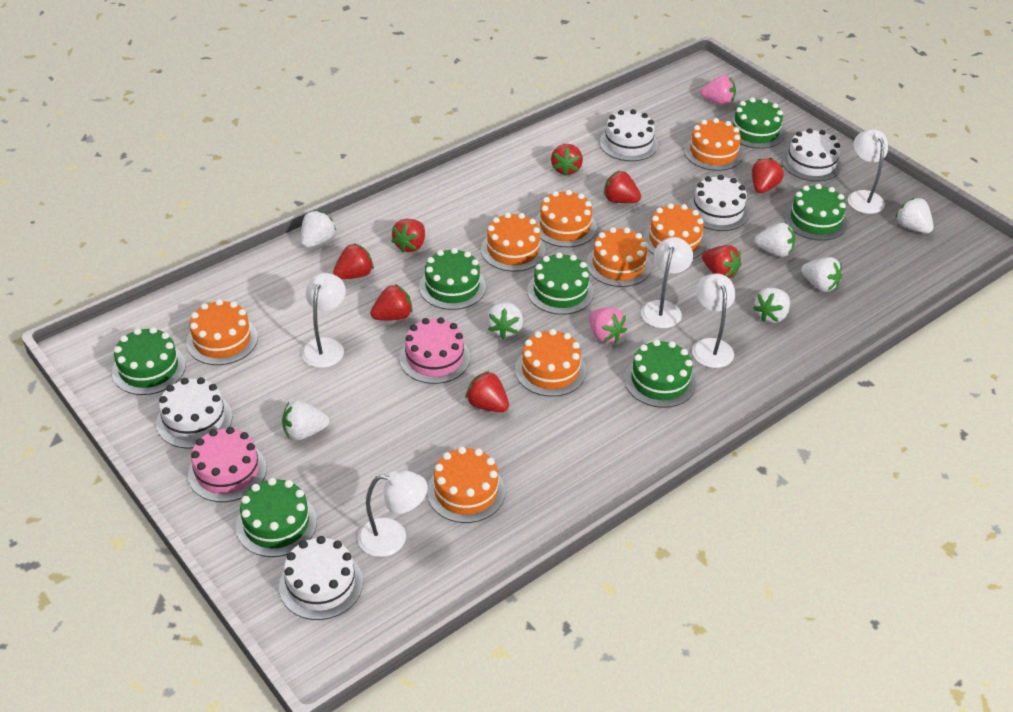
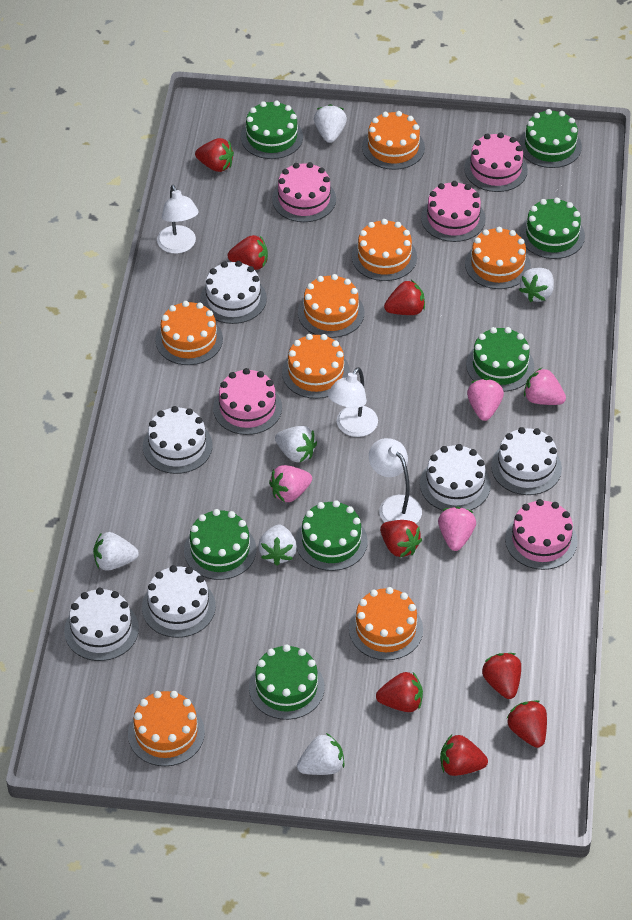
pink cake: 2 -> 5
pink strawberry: 2 -> 4
white cake: 5 -> 6
white lamp: 5 -> 3
white strawberry: 7 -> 6

